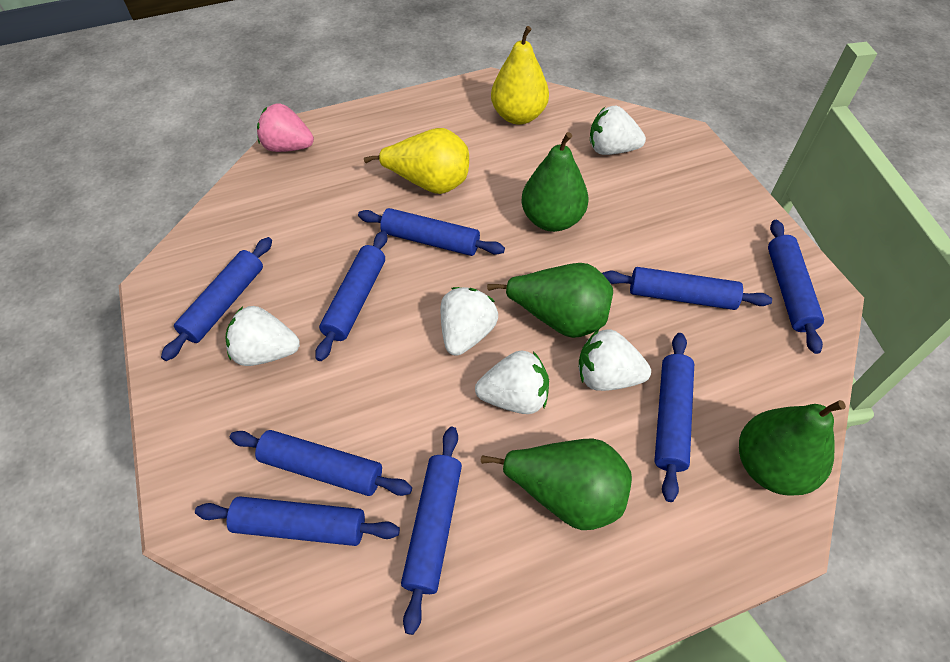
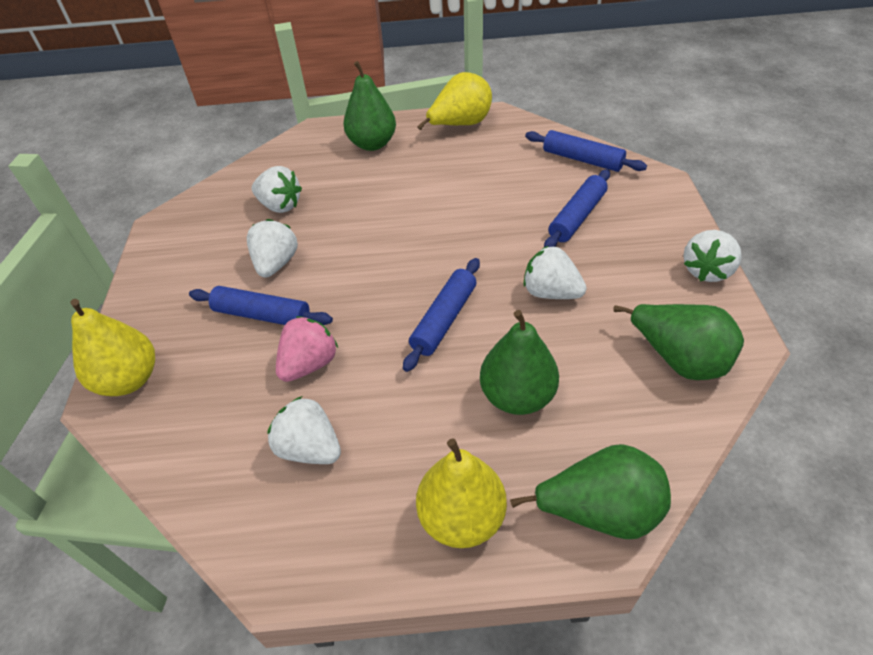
blue rolling pin: 9 -> 4
yellow pear: 2 -> 3

